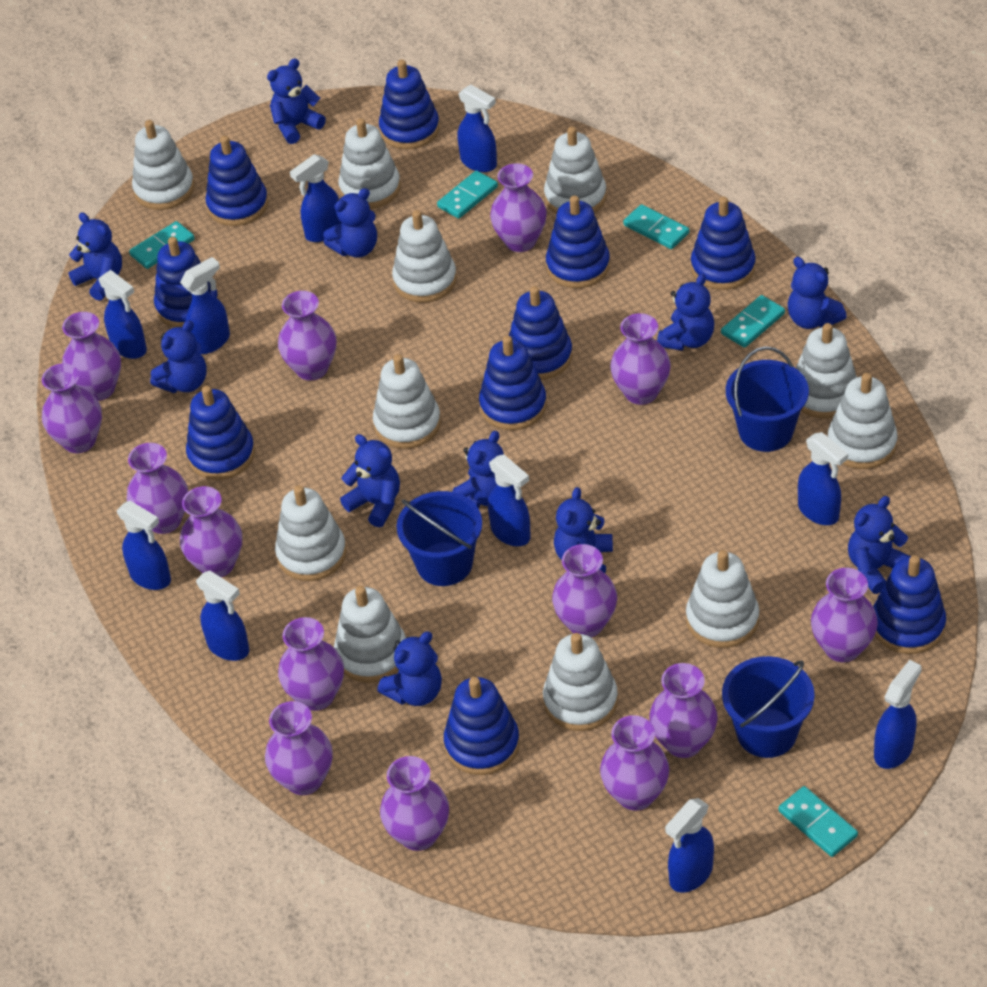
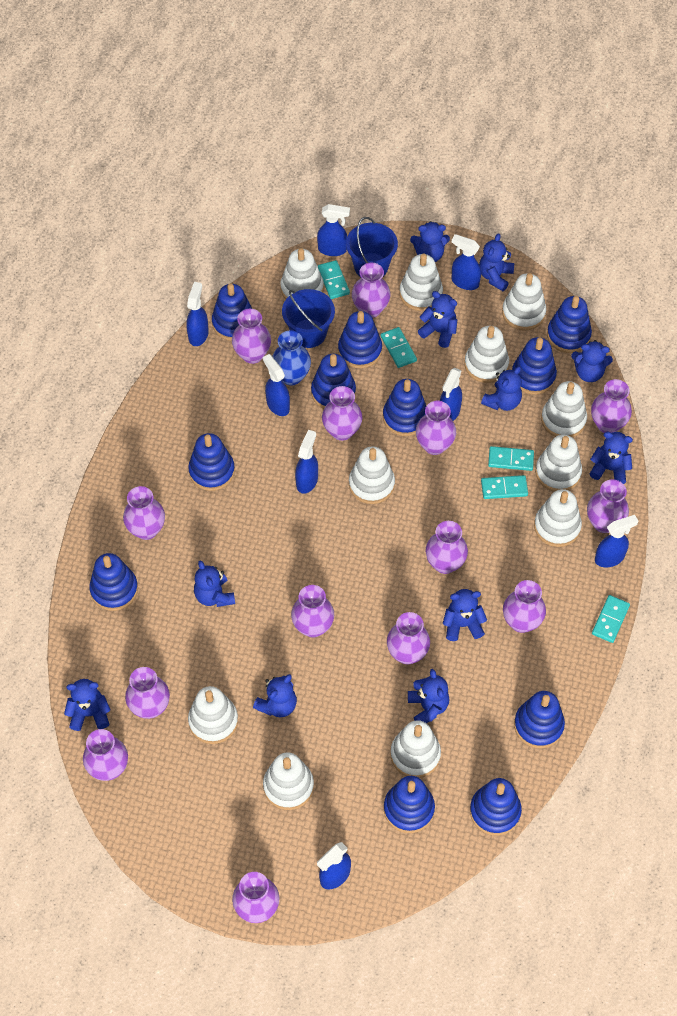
blue bucket: 3 -> 2
blue spray bottle: 10 -> 8
blue stacking toy: 10 -> 11
blue vase: 0 -> 1

